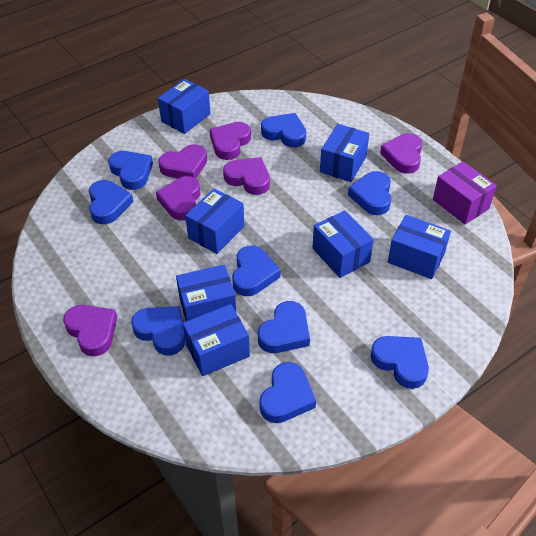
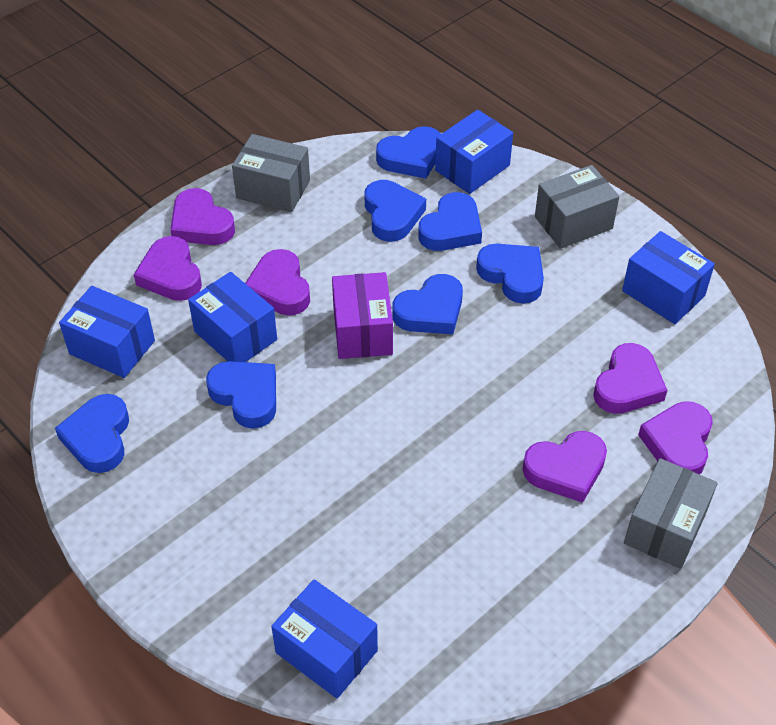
blue box: 7 -> 5
blue heart: 9 -> 7
grey box: 0 -> 3

